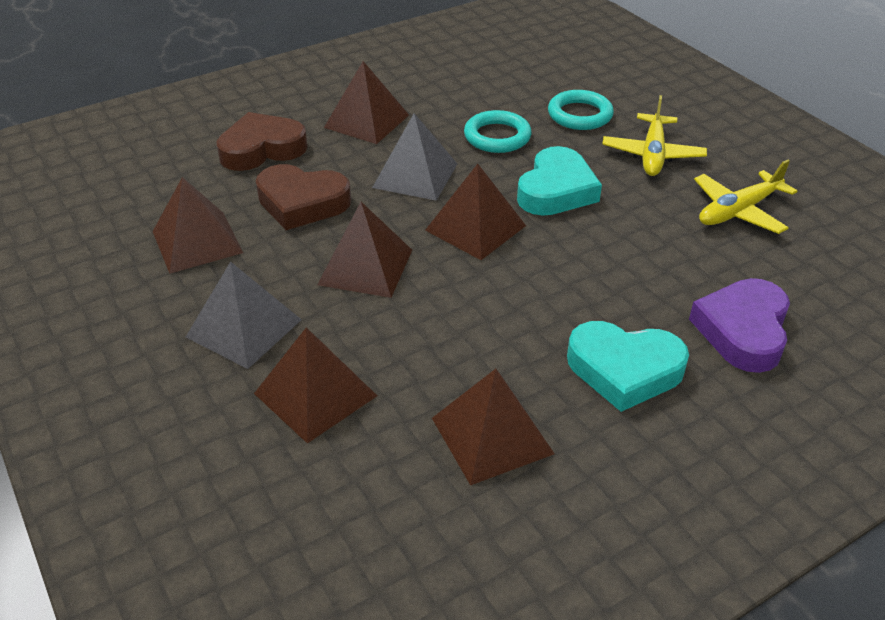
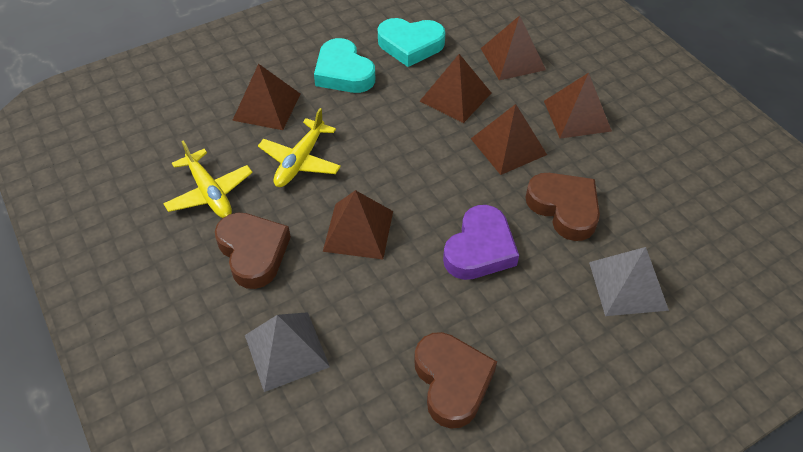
brown heart: 2 -> 3
turquoise ring: 2 -> 0

